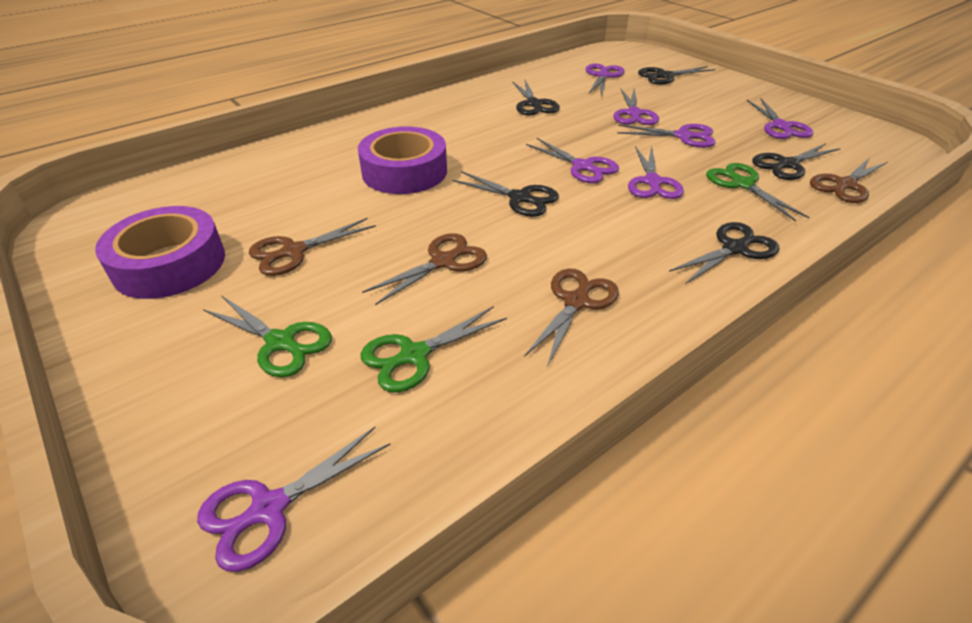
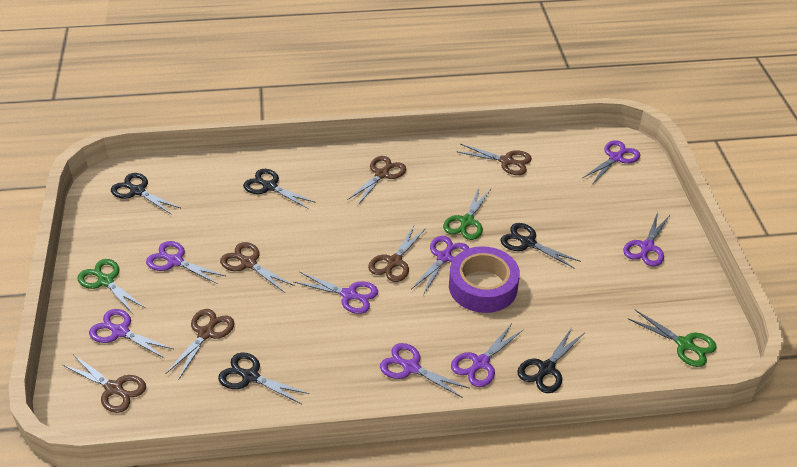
brown scissors: 4 -> 6
purple scissors: 7 -> 8
purple tape: 2 -> 1

